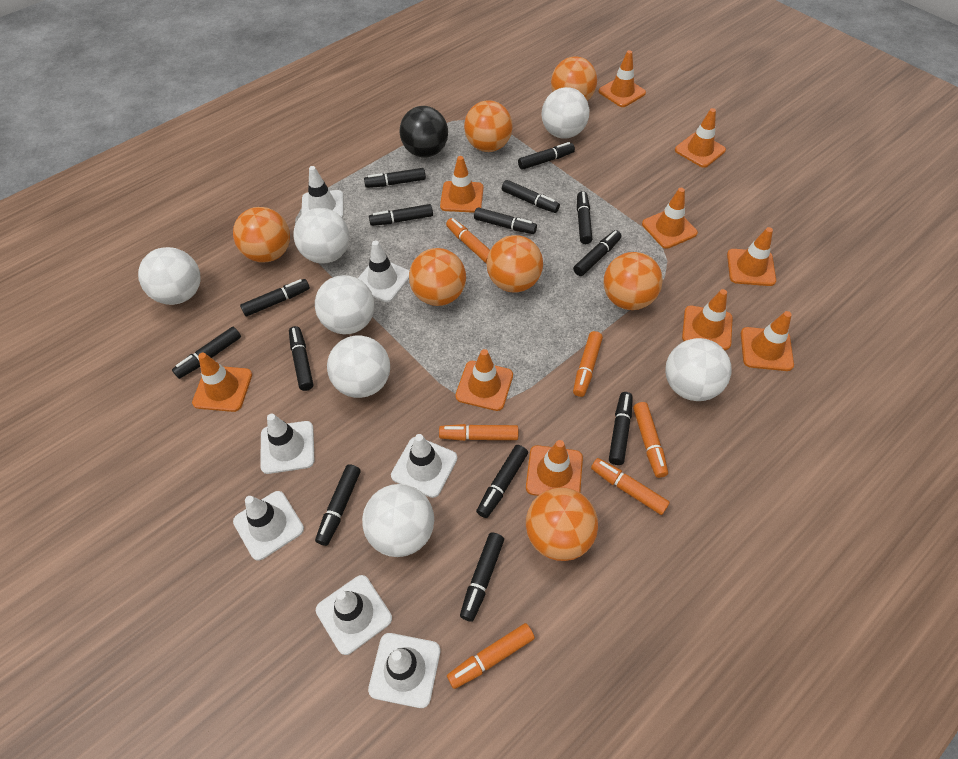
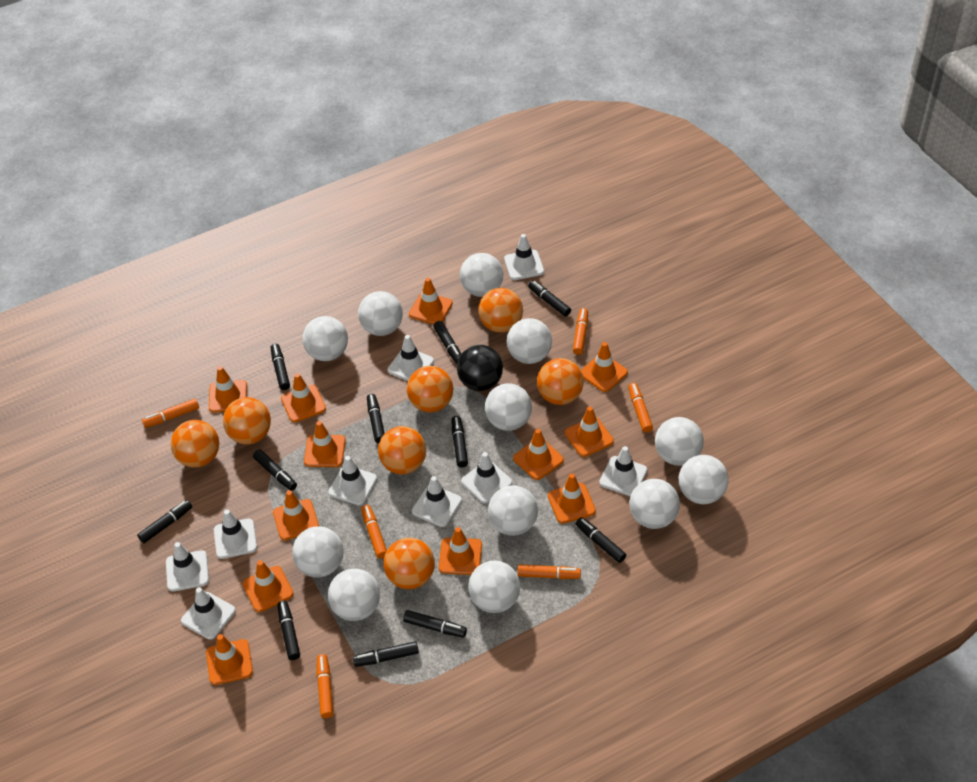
black marker: 14 -> 11
orange traffic cone: 10 -> 12
white ball: 7 -> 12
white traffic cone: 7 -> 9

